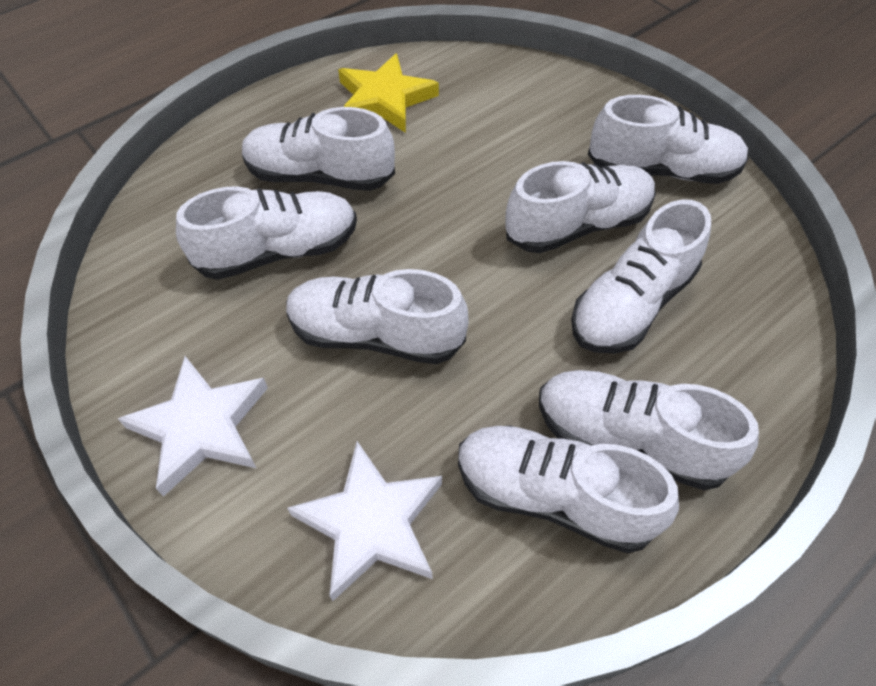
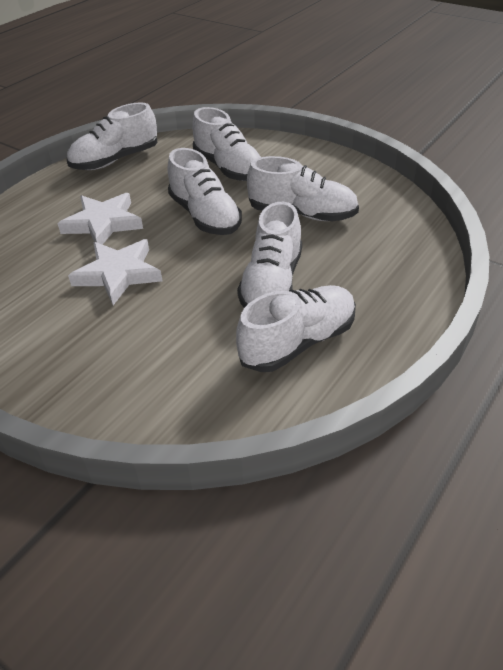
white shoe: 8 -> 6
yellow star: 1 -> 0

